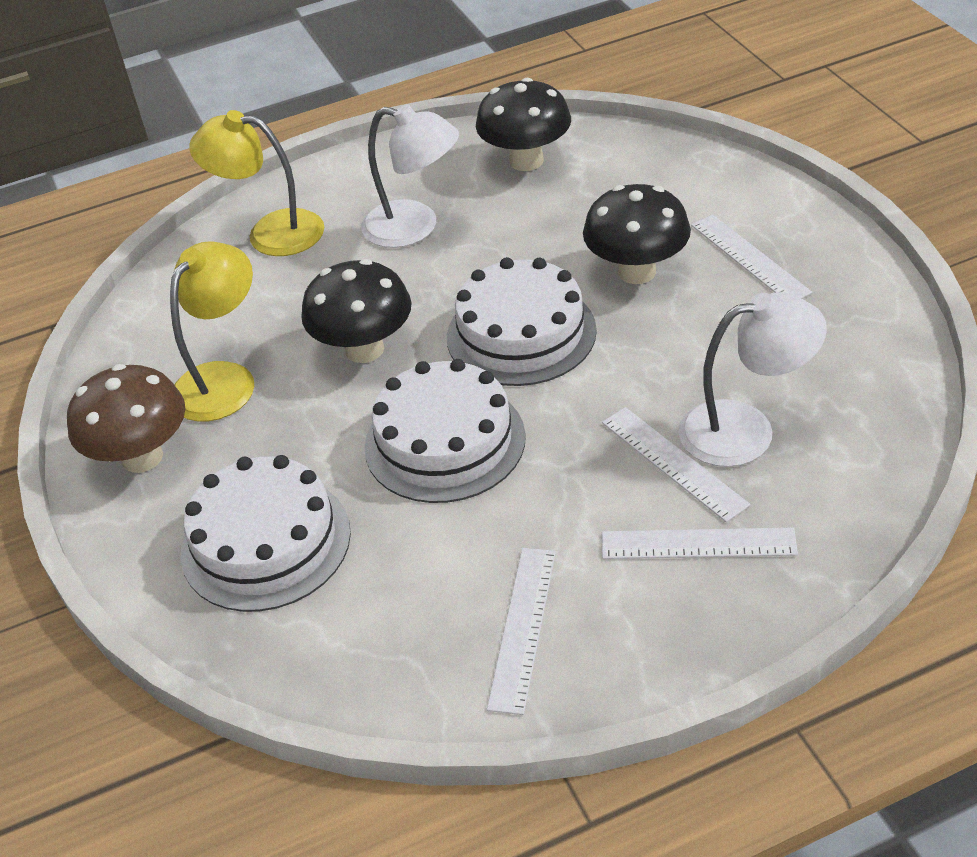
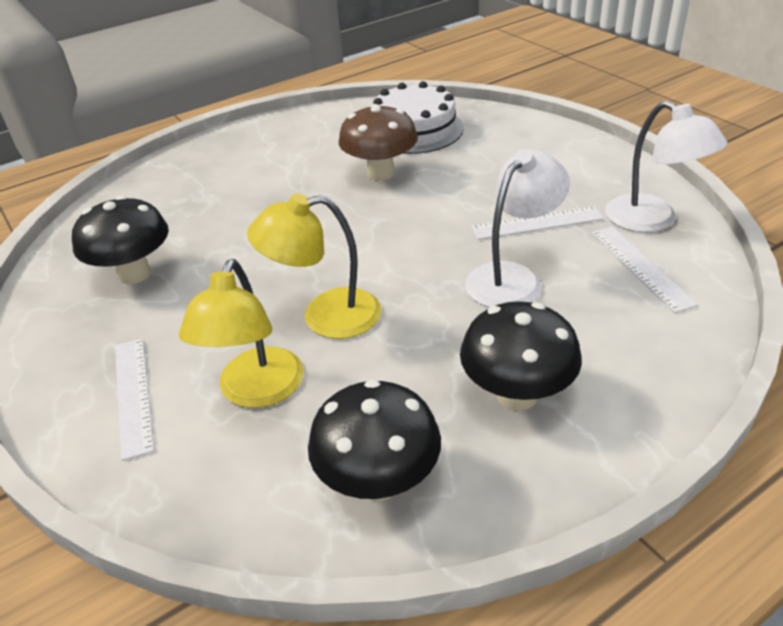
white cake: 3 -> 1
white ruler: 4 -> 3

